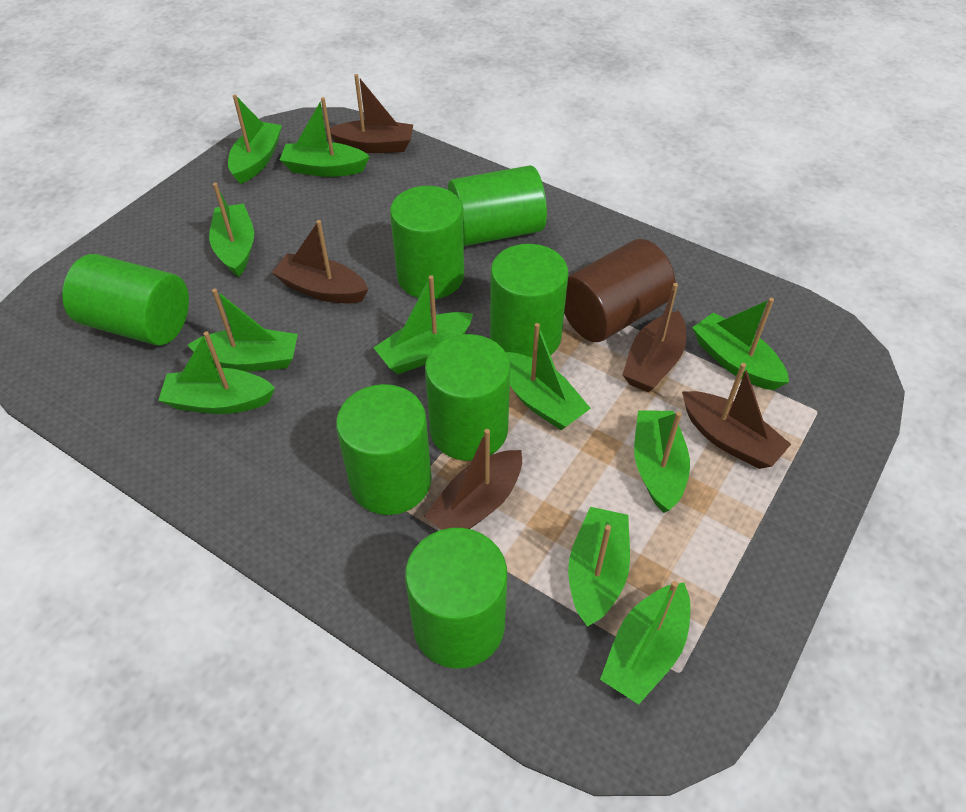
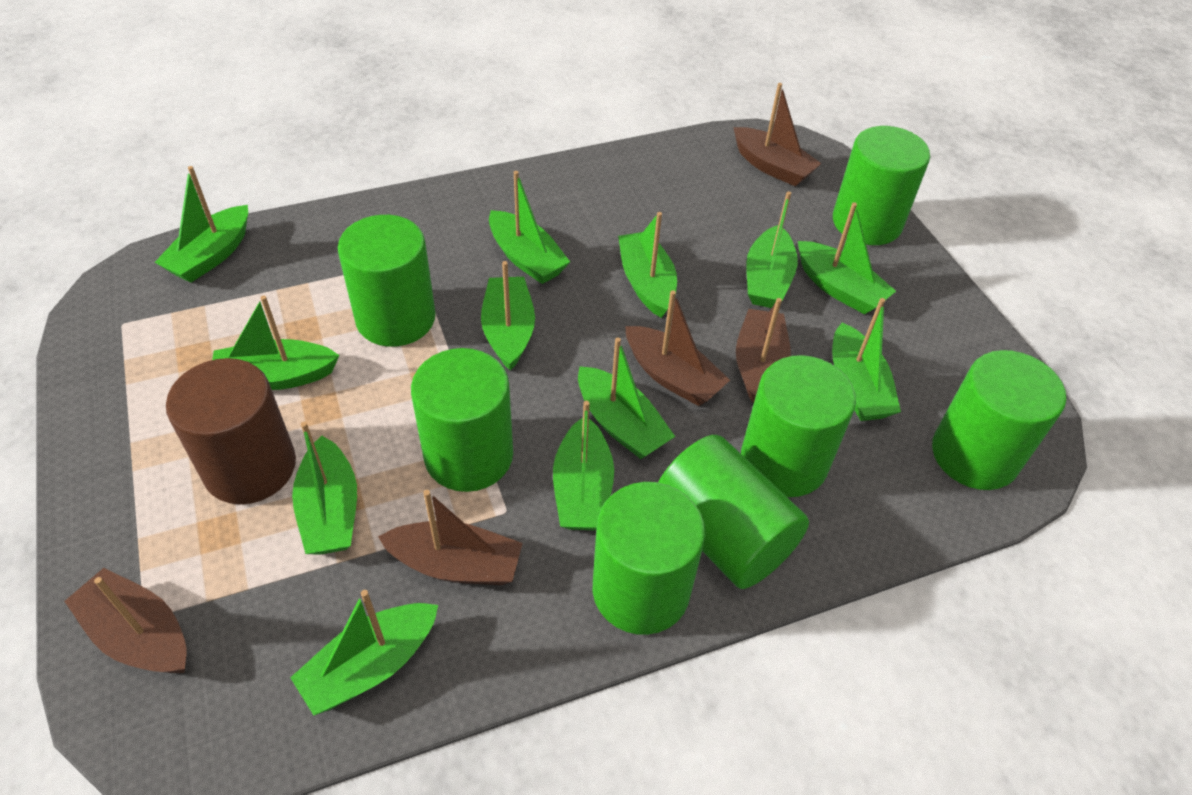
green boat: 11 -> 12

